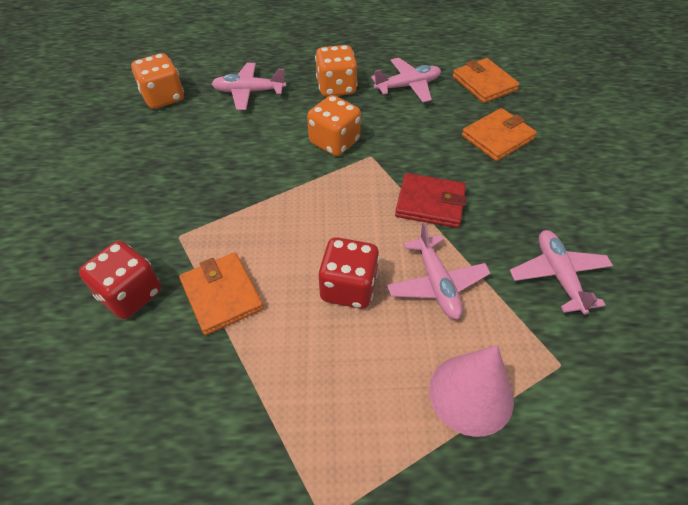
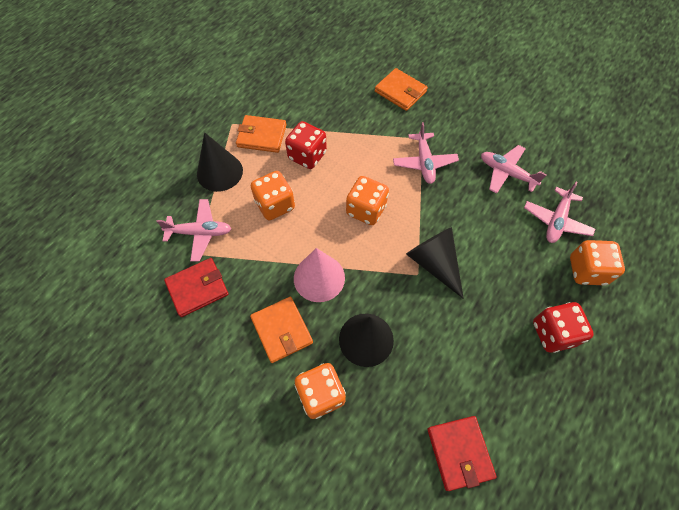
black cone: 0 -> 3
orange dice: 3 -> 4
red wallet: 1 -> 2

